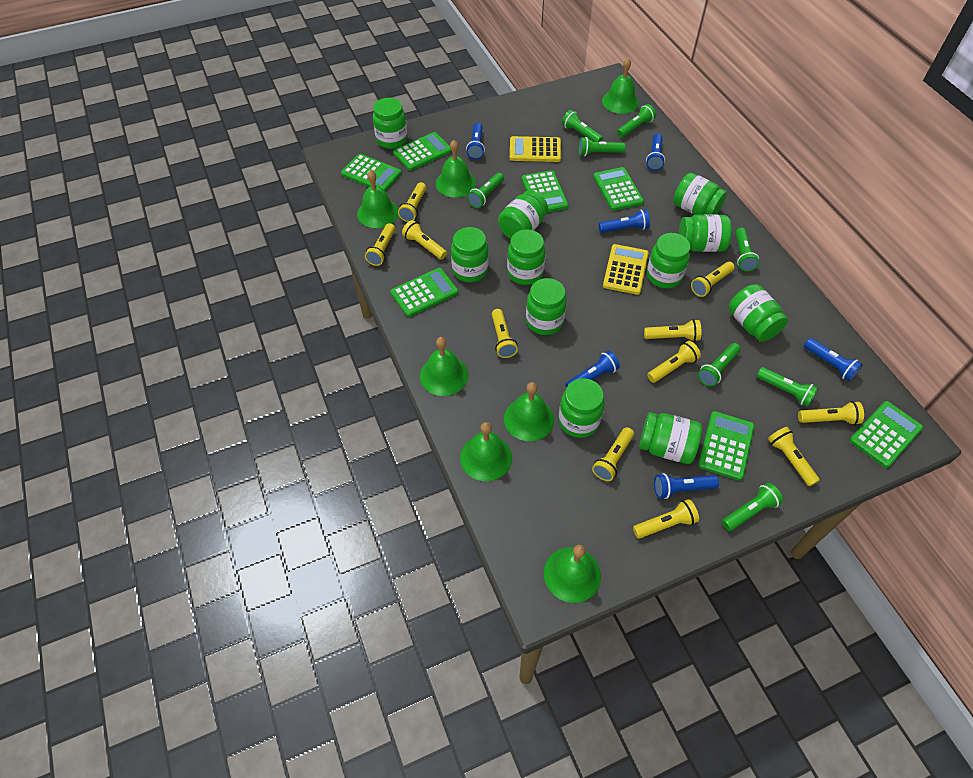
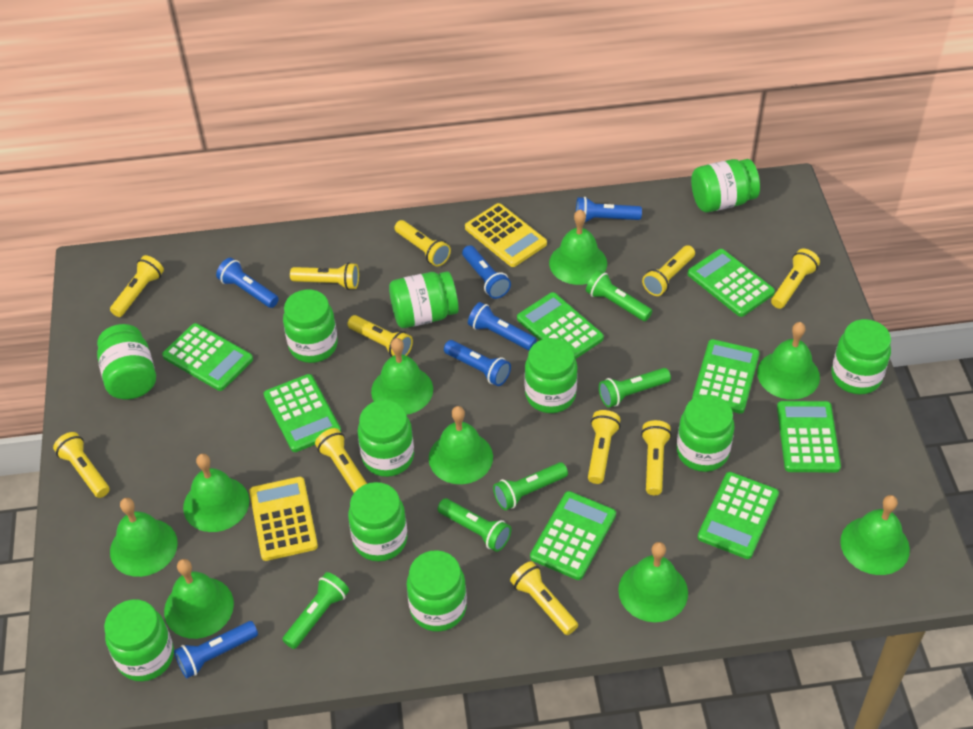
green bell: 7 -> 9
green calculator: 7 -> 8
green flashlight: 8 -> 5

